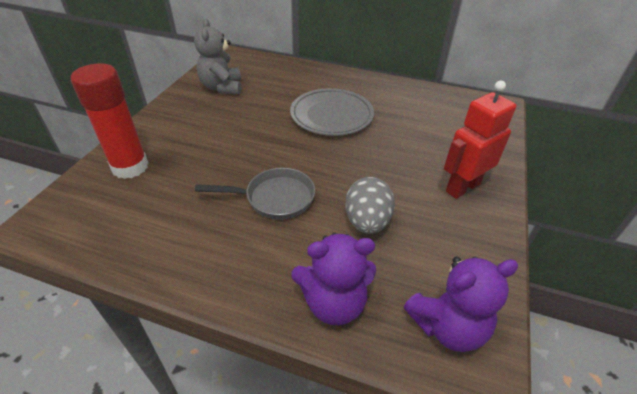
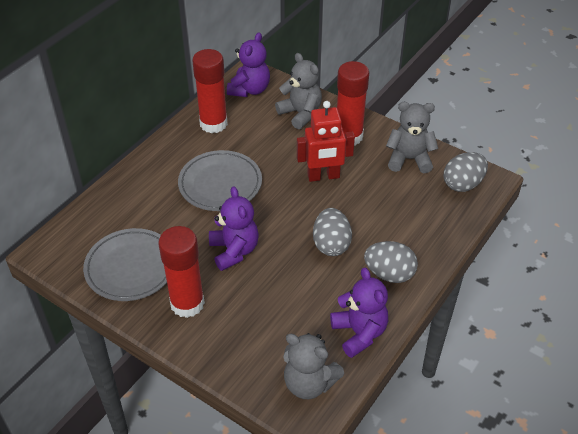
grey egg: 1 -> 3
grey pan: 1 -> 0
grey plate: 1 -> 2
grey teddy bear: 1 -> 3
purple teddy bear: 2 -> 3
red glue stick: 1 -> 3

